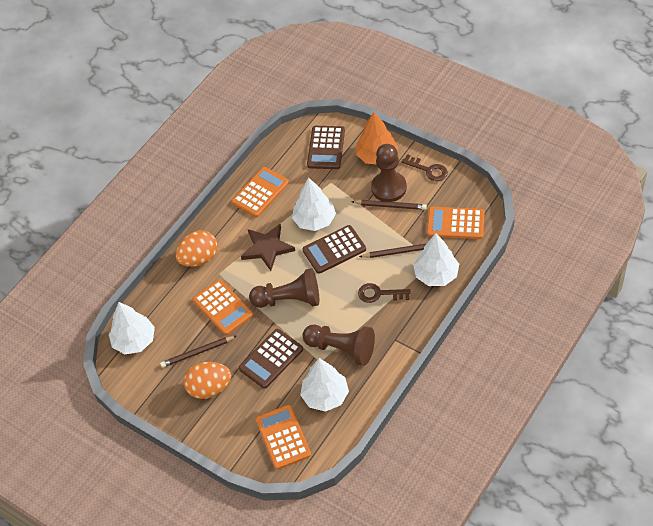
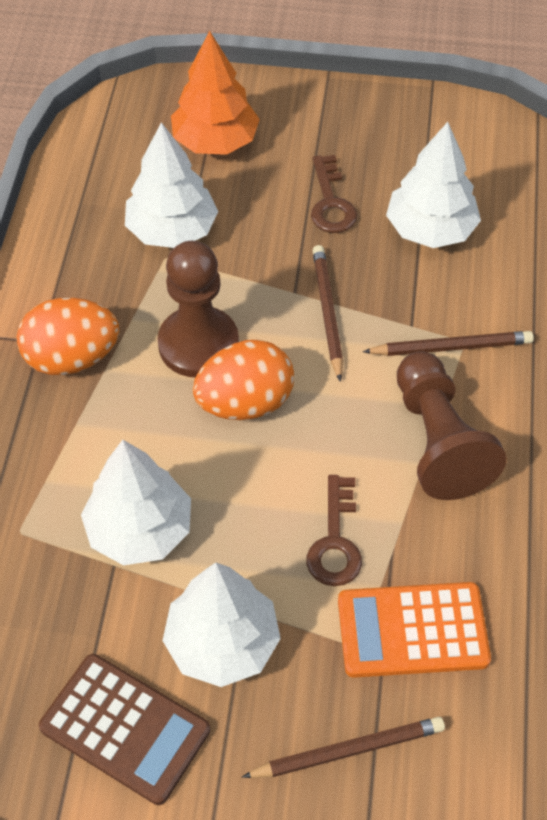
brown calculator: 3 -> 1
brown pawn: 3 -> 2
brown star: 1 -> 0
orange calculator: 4 -> 1

